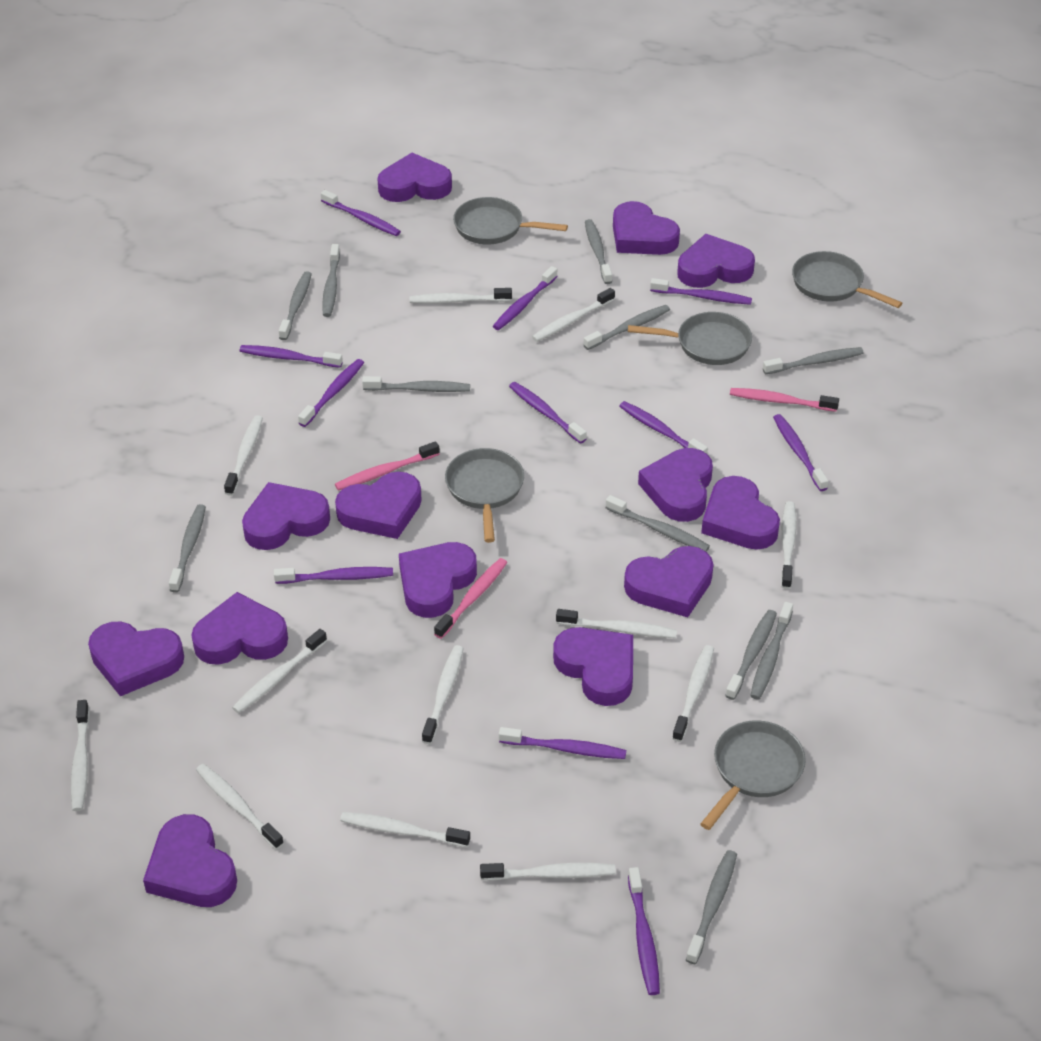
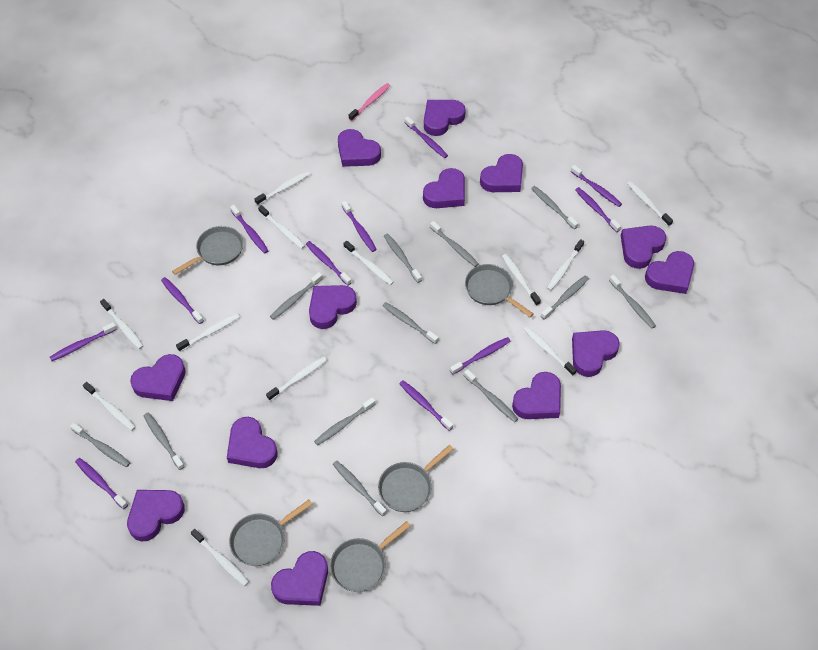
grey toothbrush: 11 -> 12
pink toothbrush: 3 -> 1

